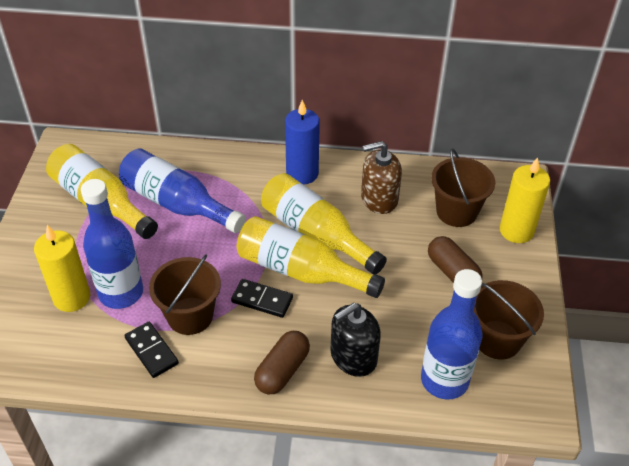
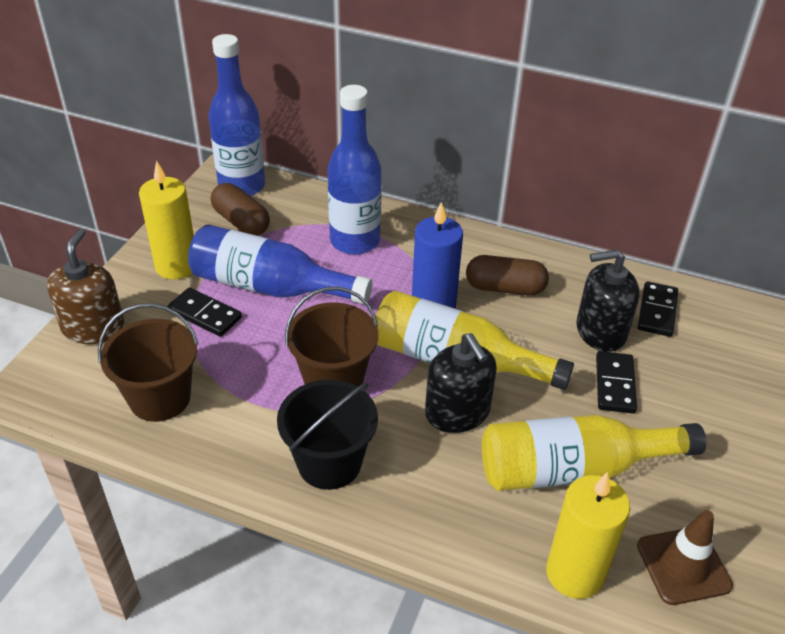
black bucket: 0 -> 1
black domino: 2 -> 3
black soap dispenser: 1 -> 2
brown bucket: 3 -> 2
brown traffic cone: 0 -> 1
yellow bottle: 3 -> 2

